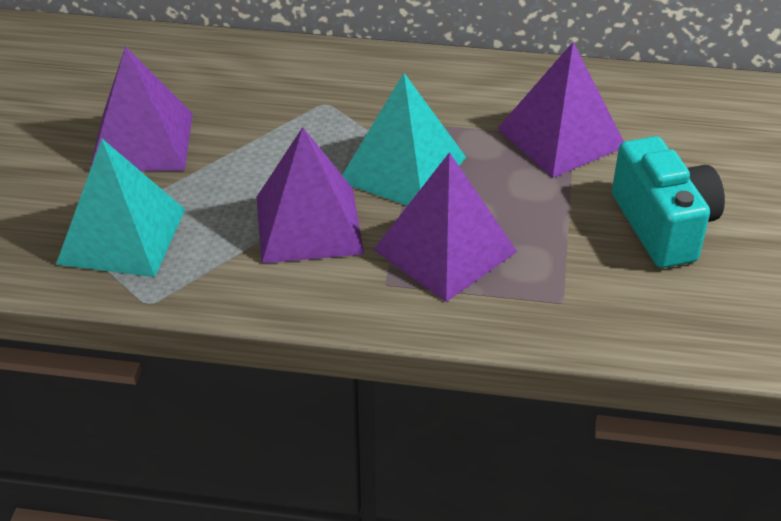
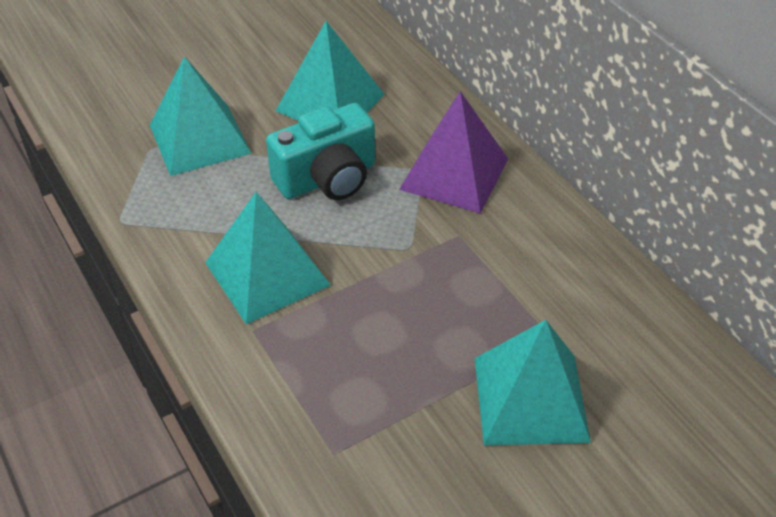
purple pyramid: 4 -> 1
turquoise pyramid: 2 -> 4

